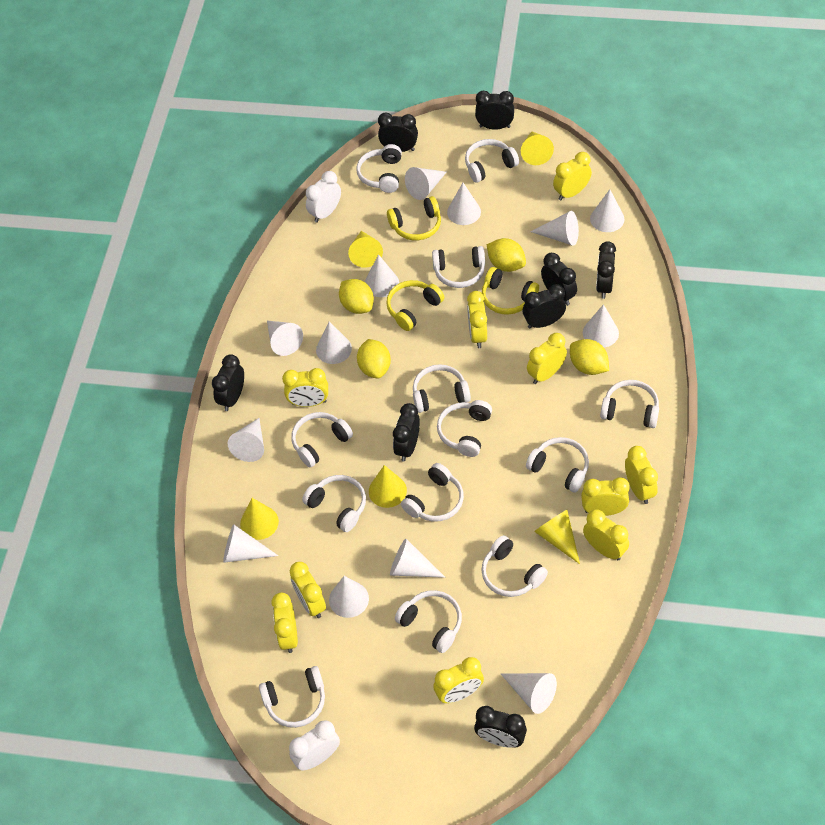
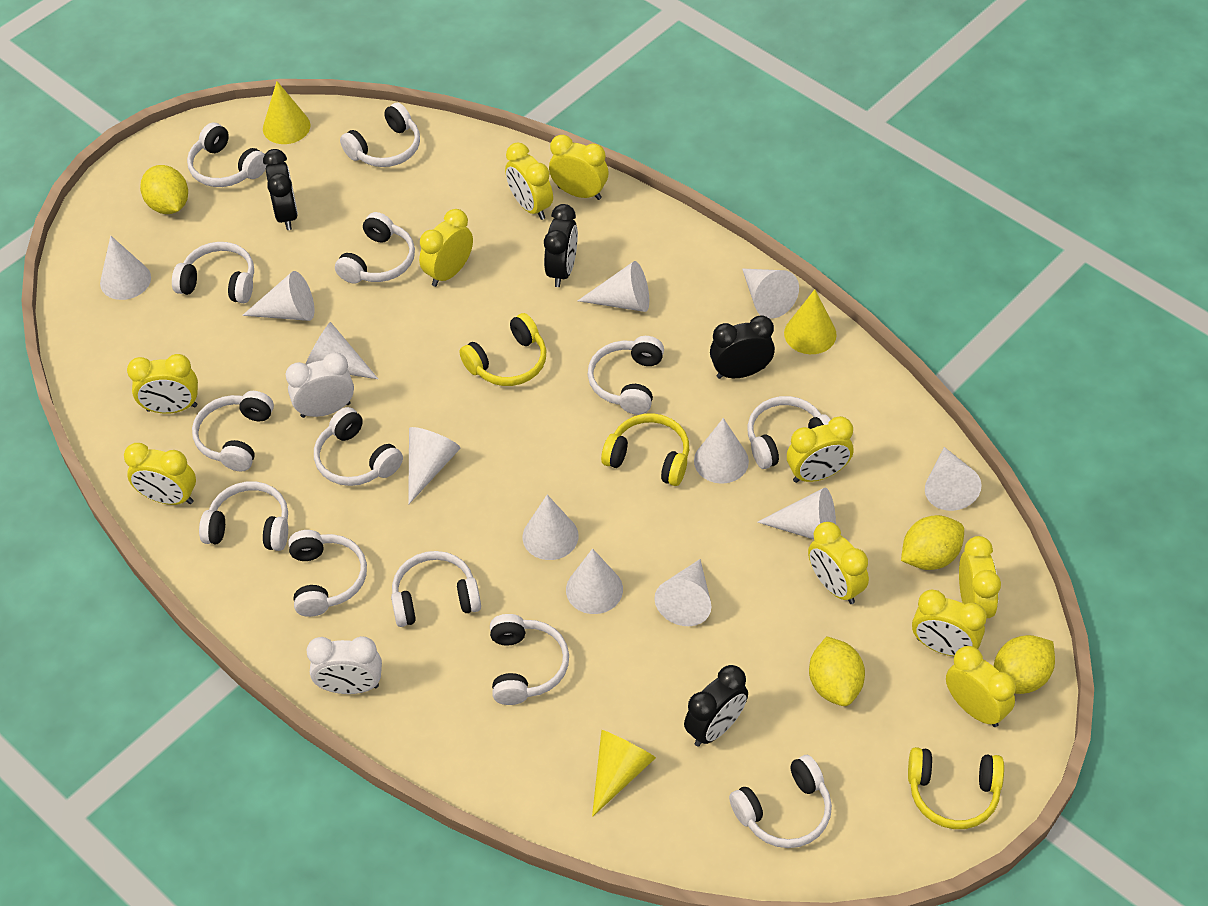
black clock: 8 -> 4
white cone: 13 -> 12
yellow cone: 5 -> 3

